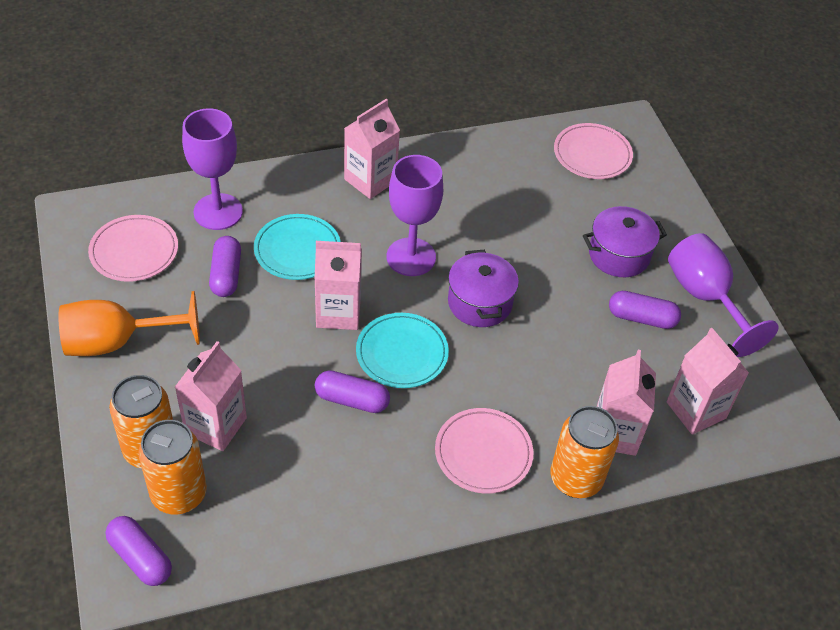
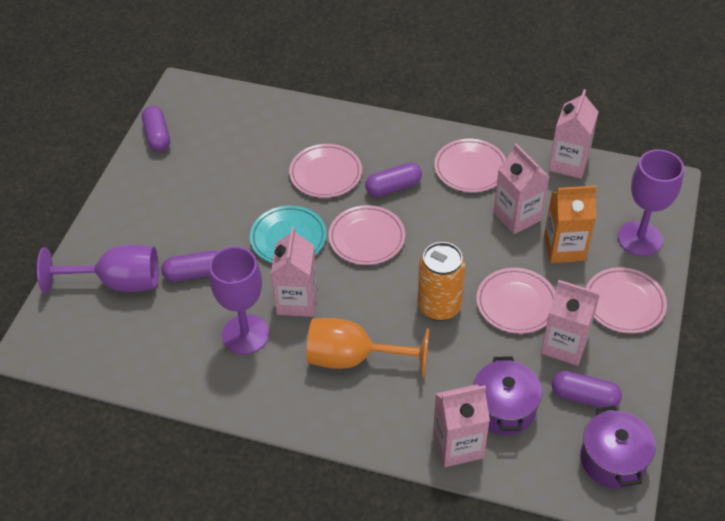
orange can: 3 -> 1
orange carton: 0 -> 1
pink plate: 3 -> 5
turquoise plate: 2 -> 1

